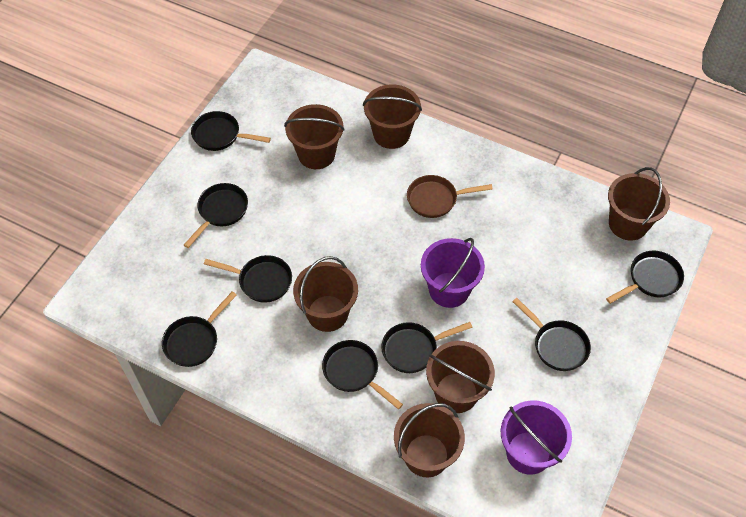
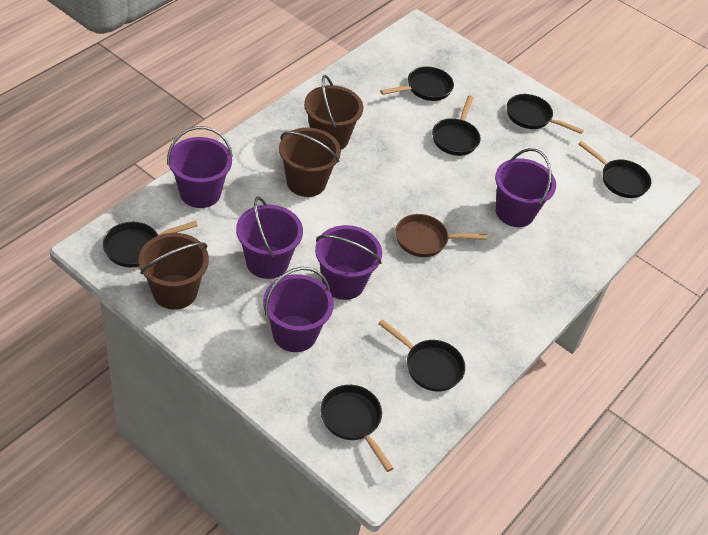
black pan: 8 -> 7
brown bucket: 6 -> 3
purple bucket: 2 -> 5

